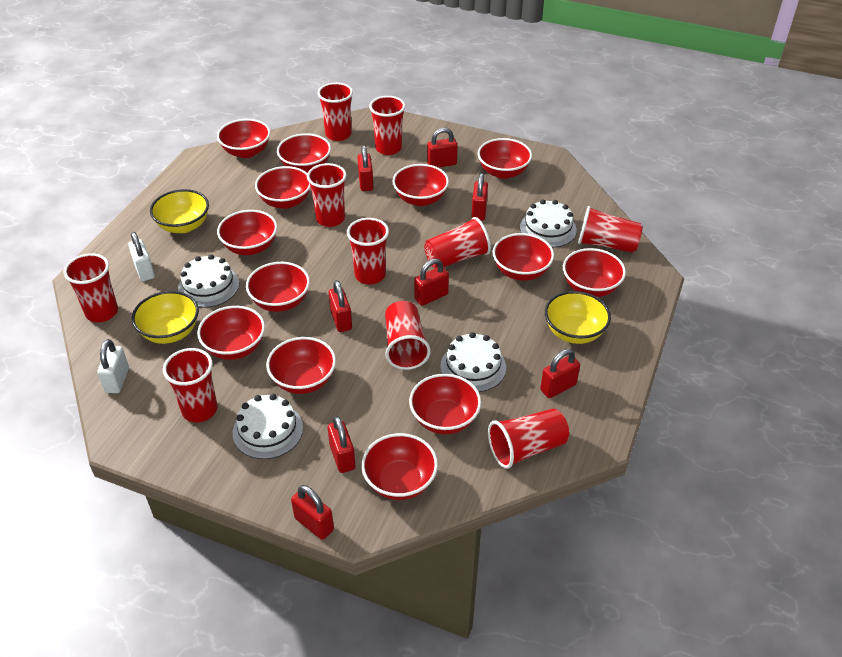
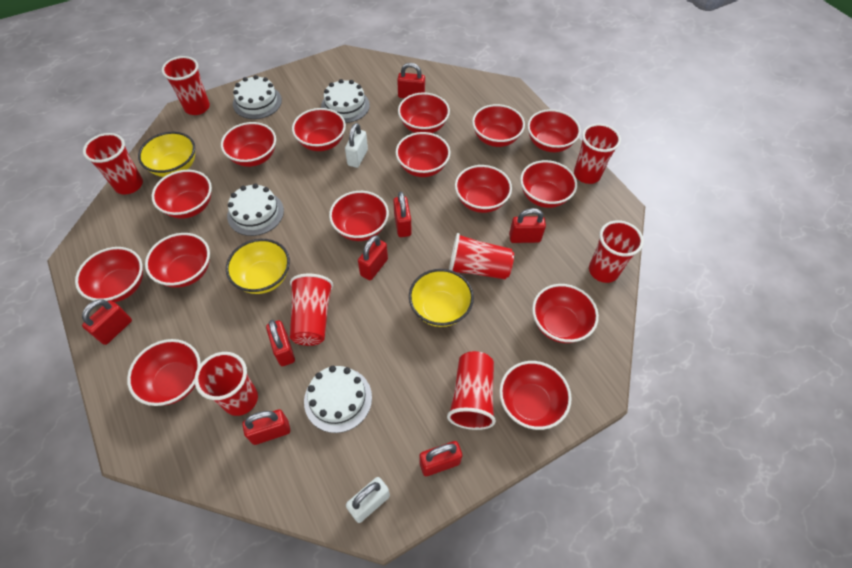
red bowl: 13 -> 15
red cup: 10 -> 8

